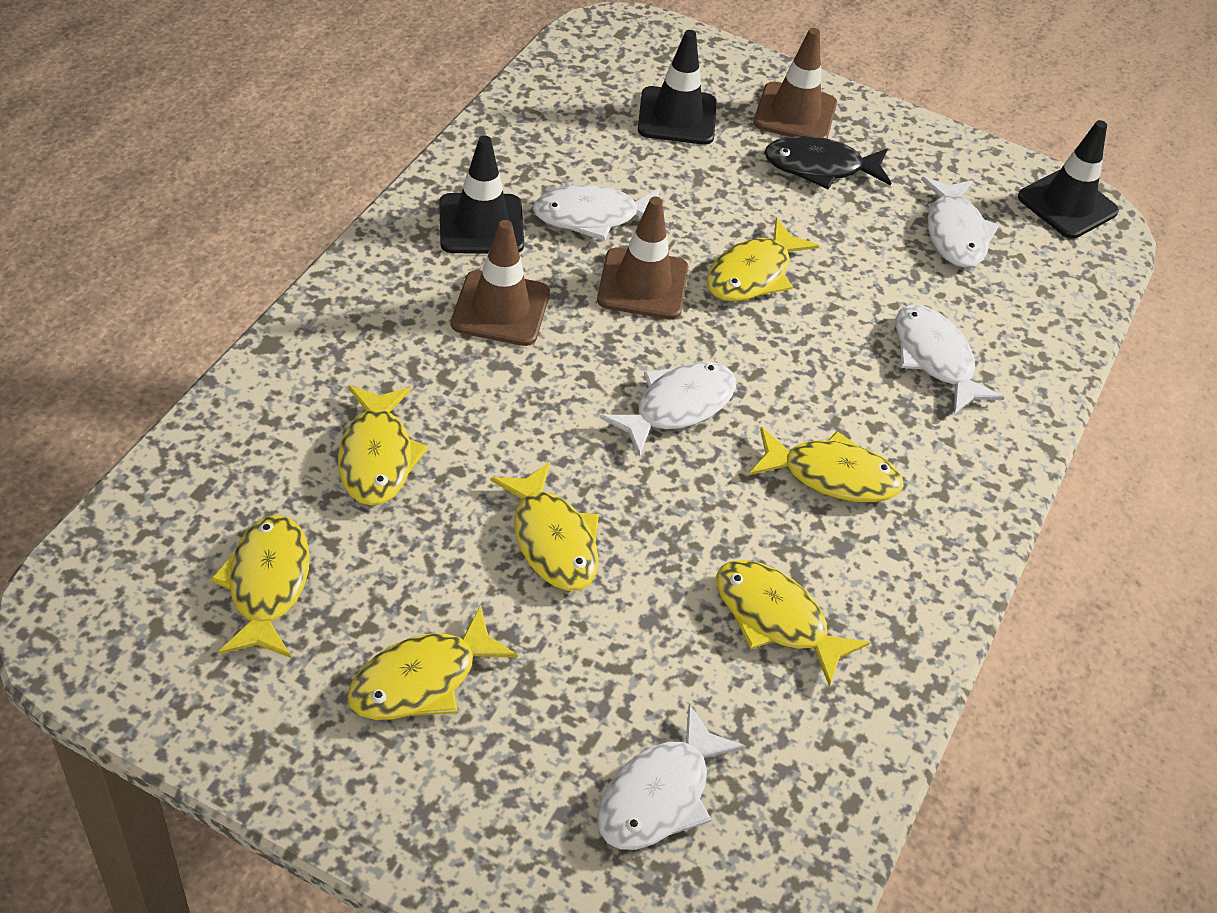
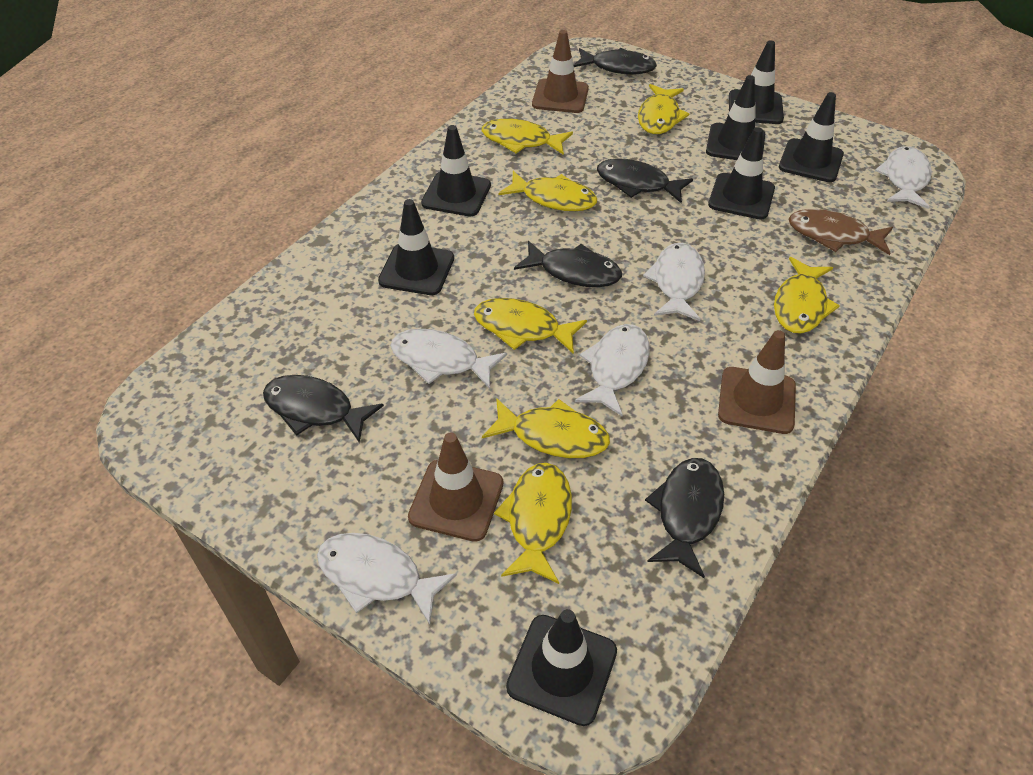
black fish: 1 -> 5
black traffic cone: 3 -> 7
brown fish: 0 -> 1

